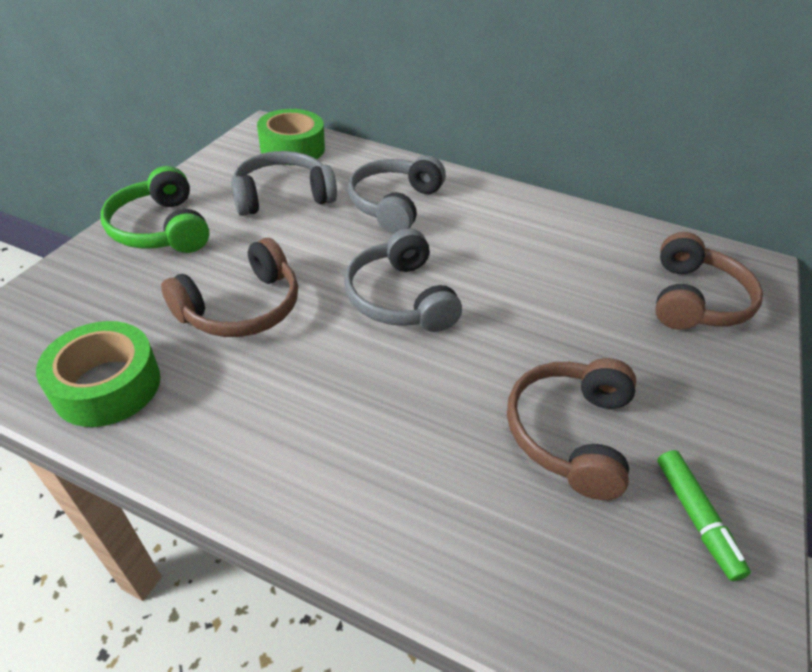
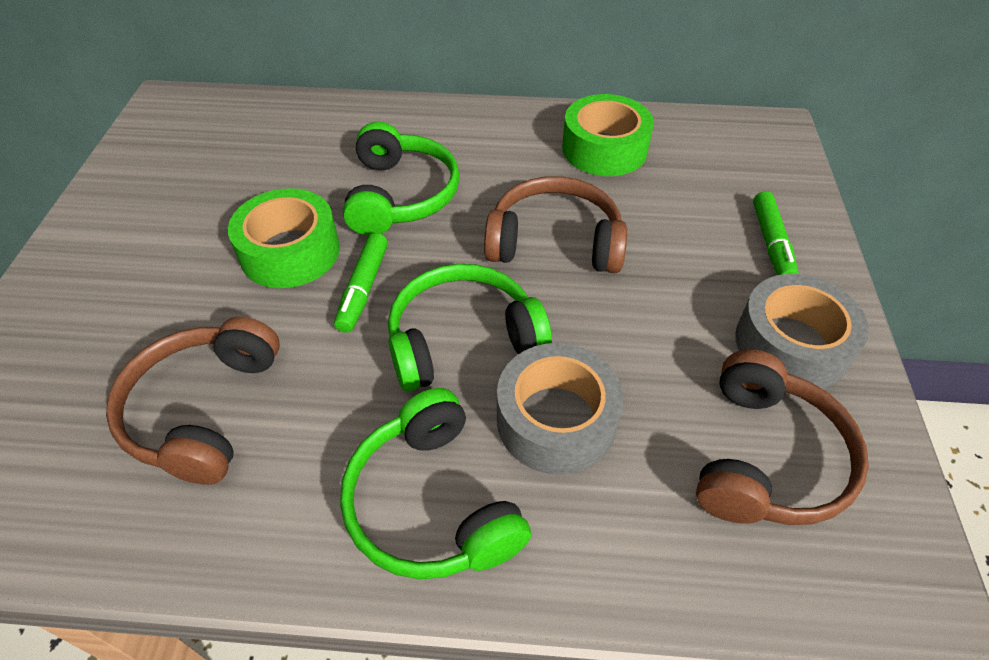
green headphones: 1 -> 3
green marker: 1 -> 2
grey headphones: 3 -> 0
grey tape: 0 -> 2

